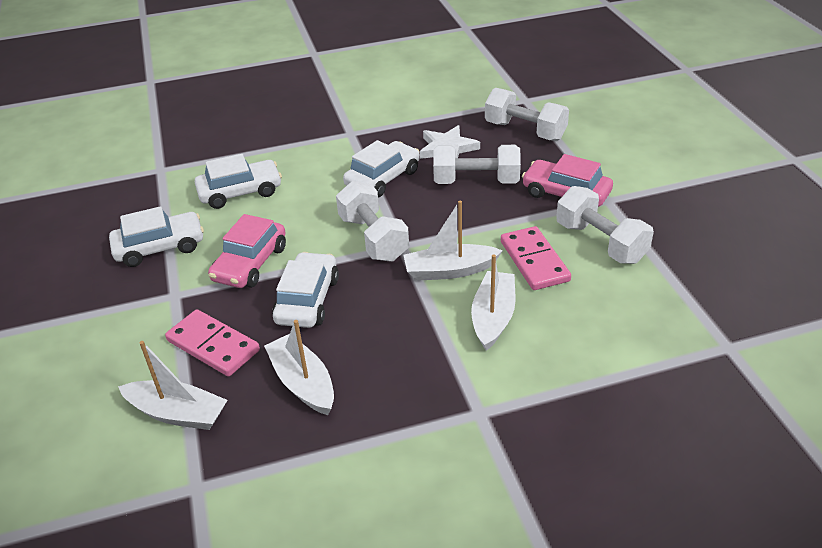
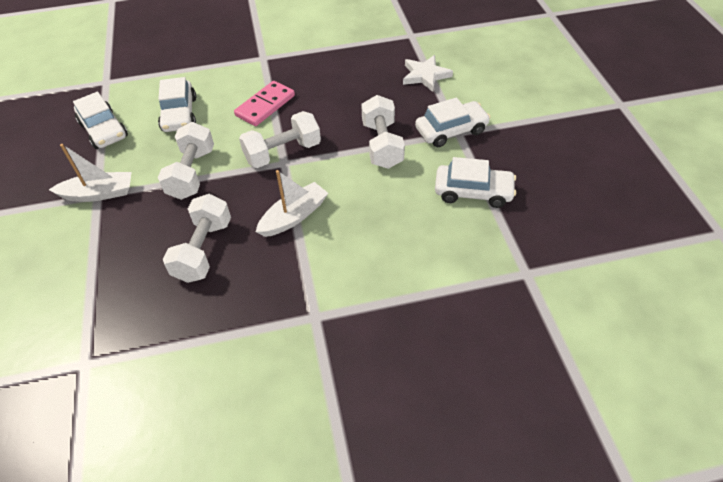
pink car: 2 -> 0
pink domino: 2 -> 1
white boat: 4 -> 2

